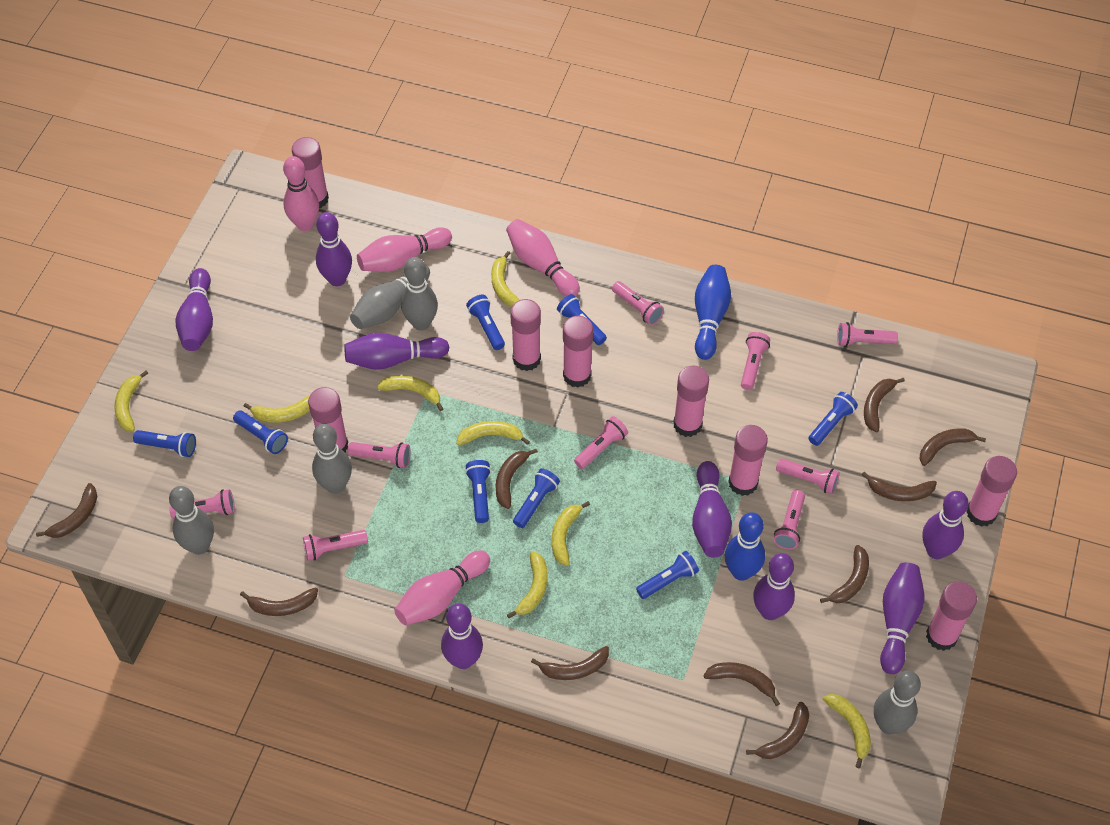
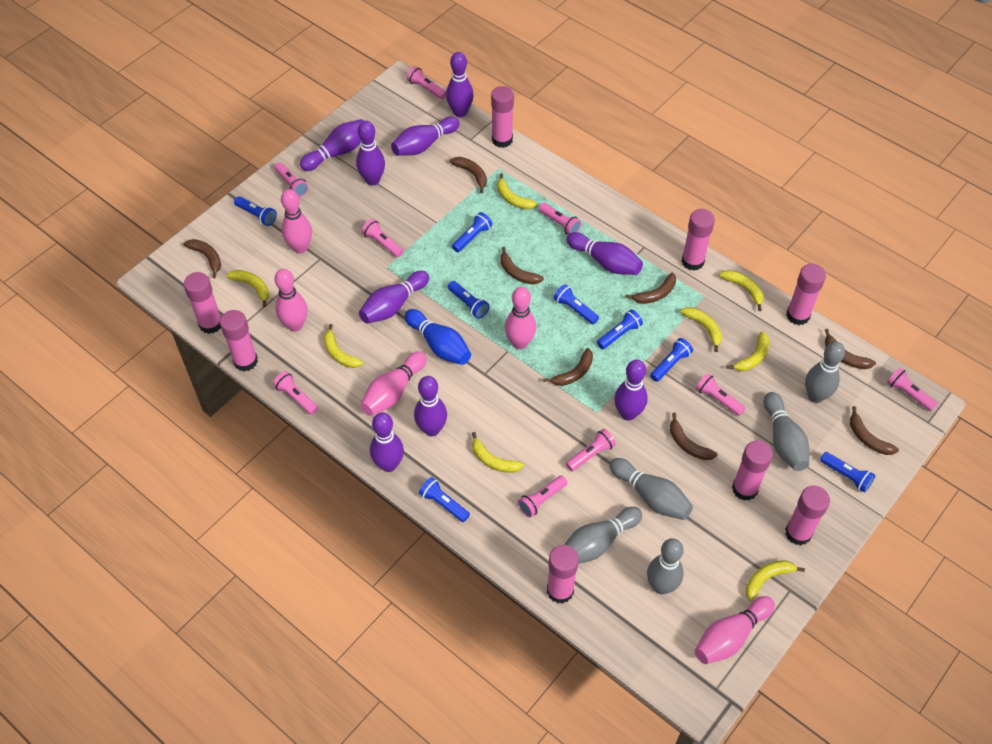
blue bowling pin: 2 -> 1
brown banana: 10 -> 8
pink bowling pin: 4 -> 5
purple bowling pin: 8 -> 9

